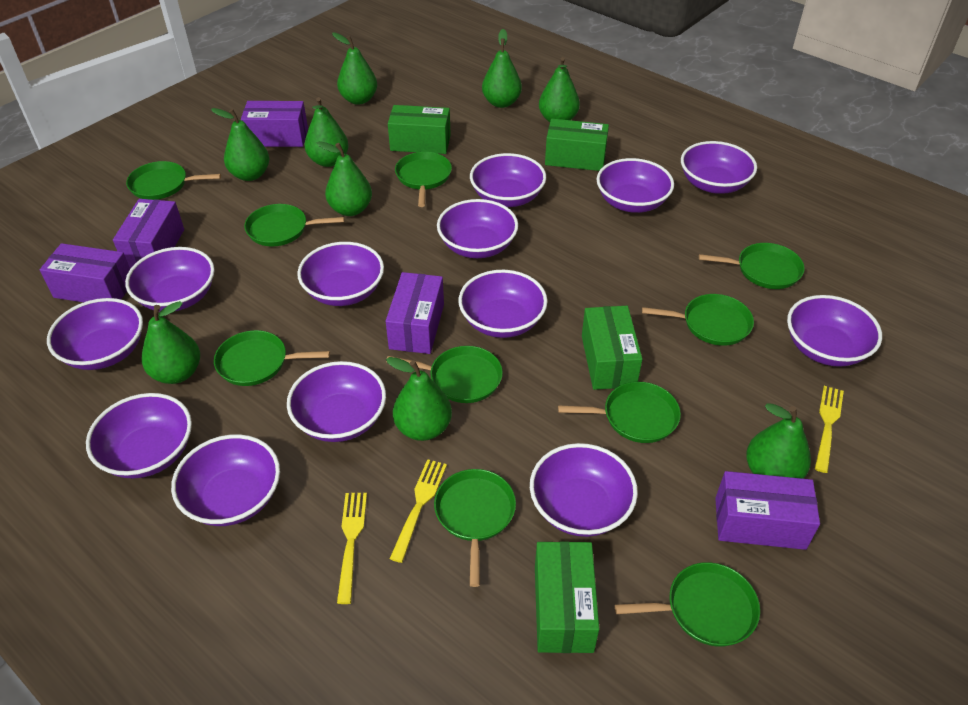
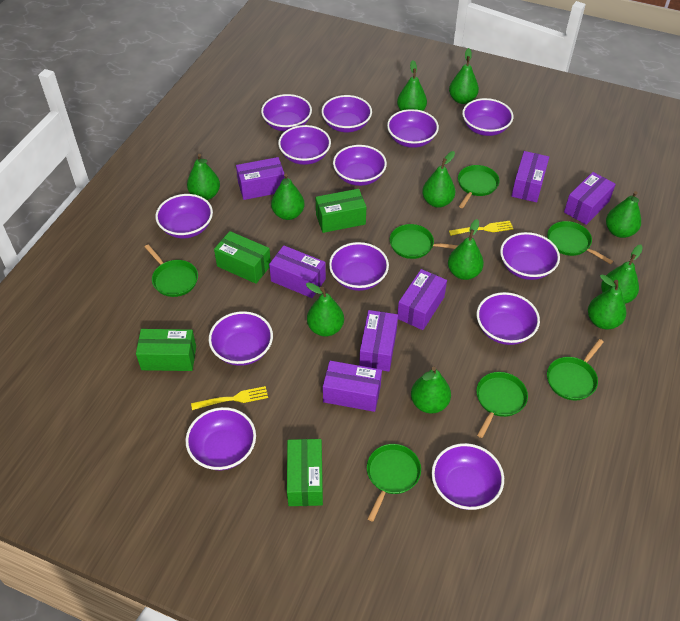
green pan: 10 -> 7
green pear: 9 -> 11
purple box: 5 -> 7
yellow fork: 3 -> 2

